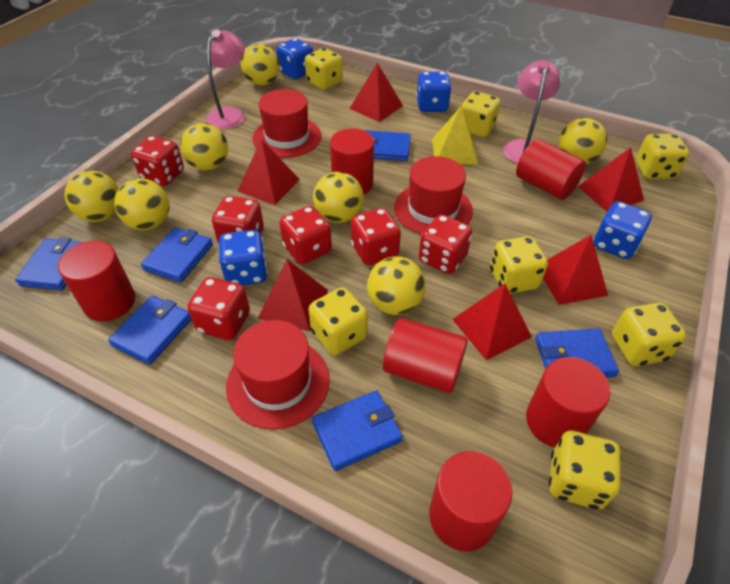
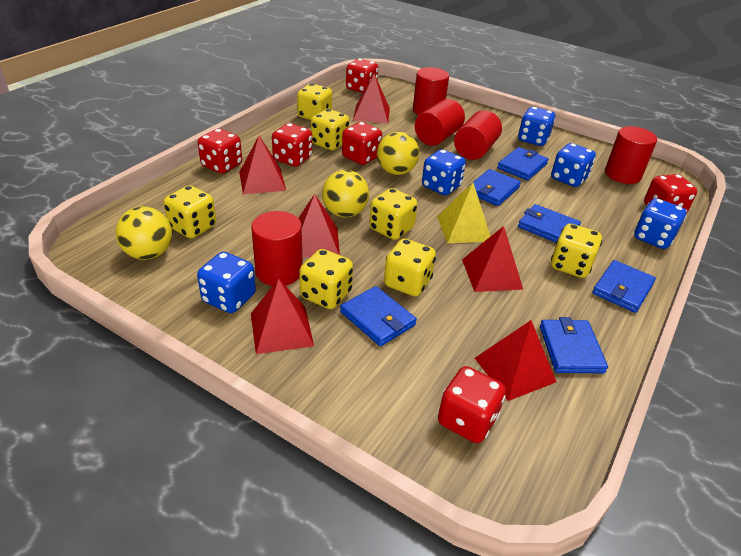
blue dice: 4 -> 5
pink lamp: 2 -> 0
red cylinder: 6 -> 5
red hat: 3 -> 0
yellow ball: 7 -> 3

